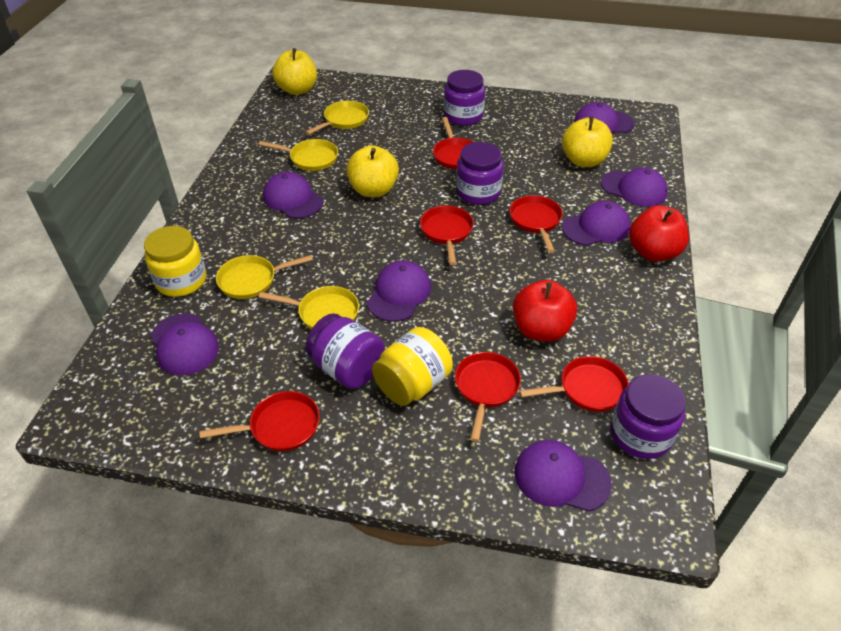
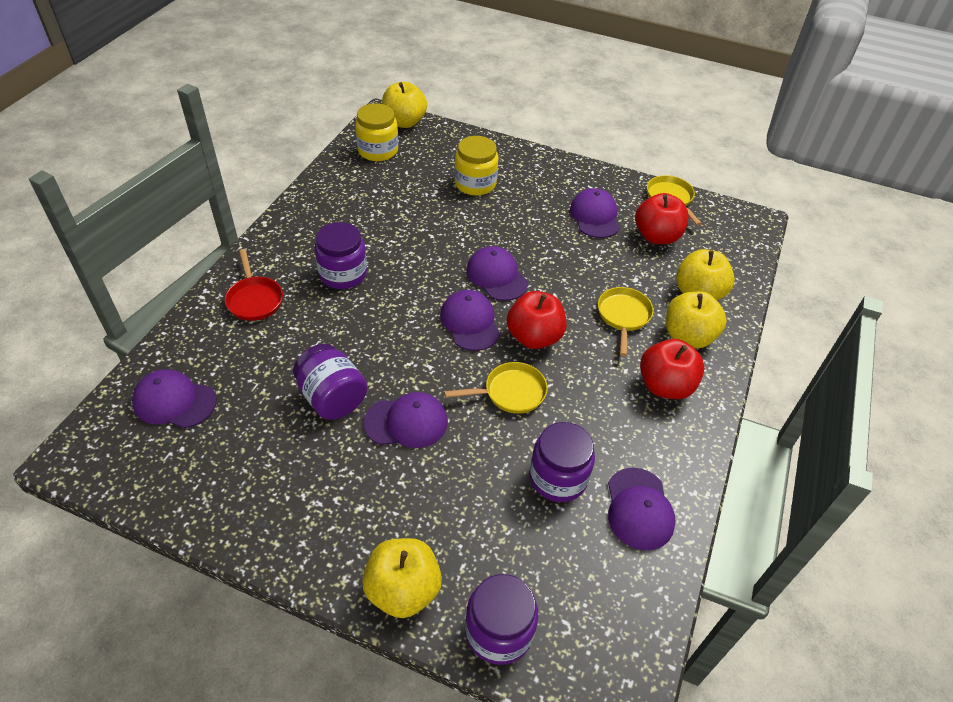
purple cap: 7 -> 6
red apple: 2 -> 3
red pan: 6 -> 1
yellow apple: 3 -> 4
yellow pan: 4 -> 3

